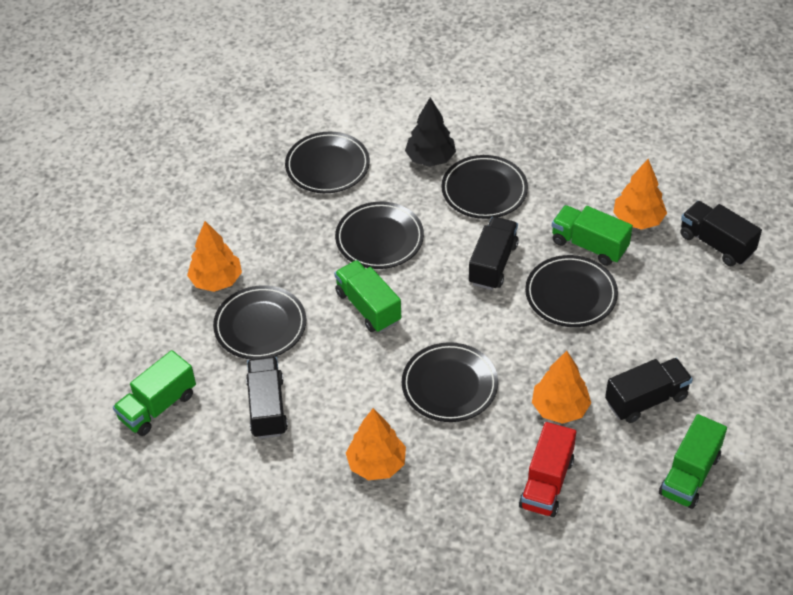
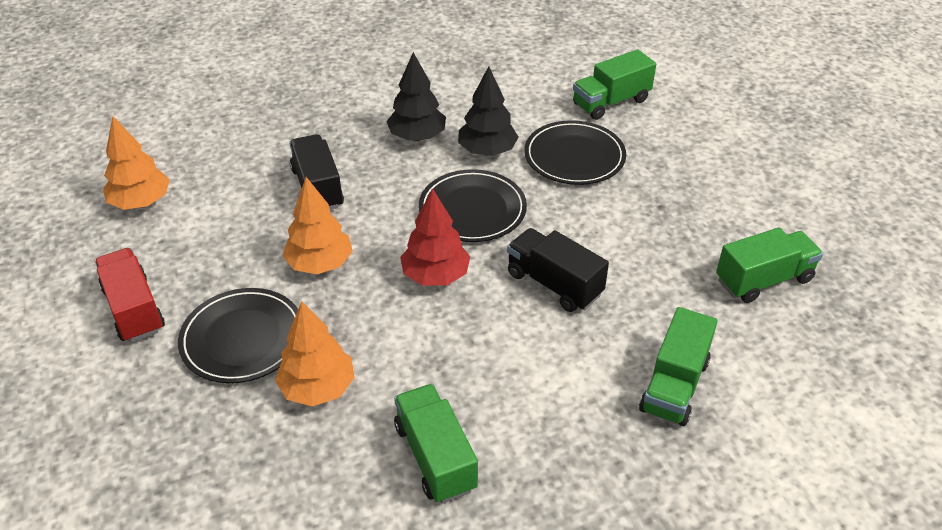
black plate: 6 -> 3
black tree: 1 -> 2
black truck: 4 -> 2
orange tree: 4 -> 3
red tree: 0 -> 1

